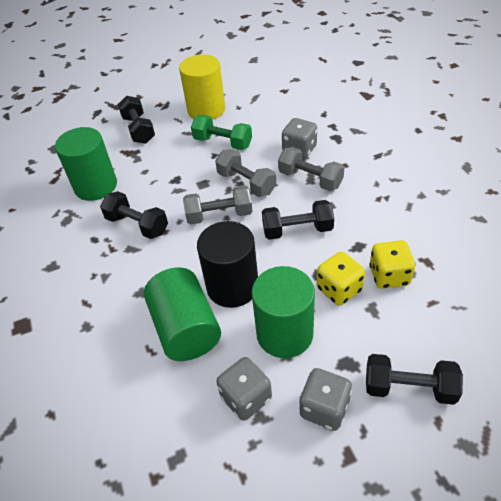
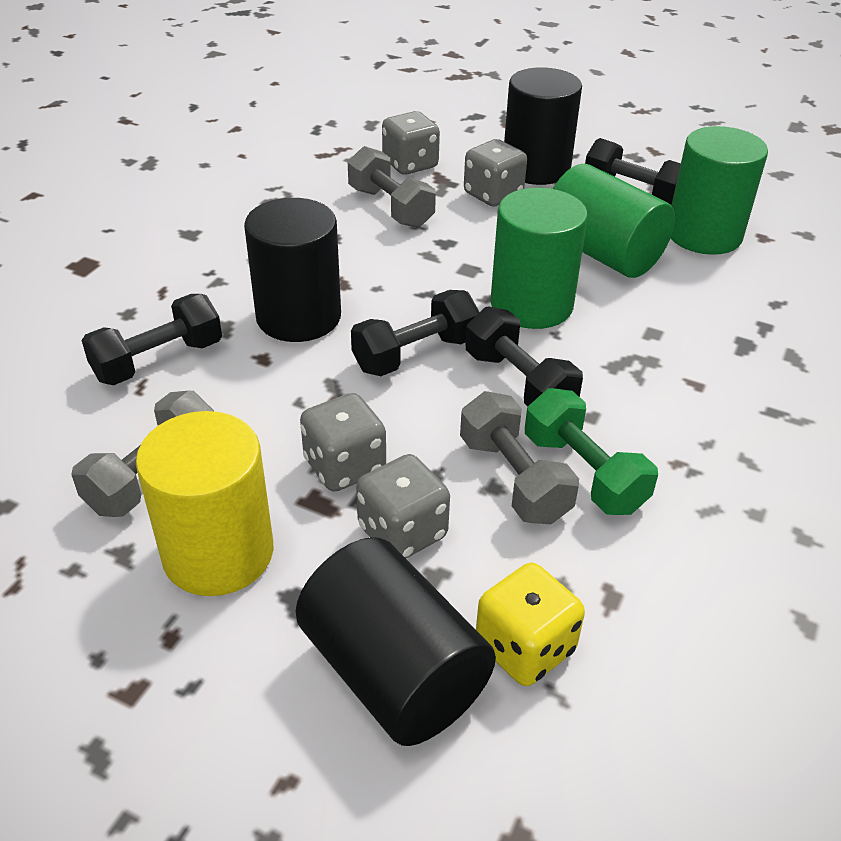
black cylinder: 1 -> 3
grey dice: 3 -> 4
yellow dice: 2 -> 1

